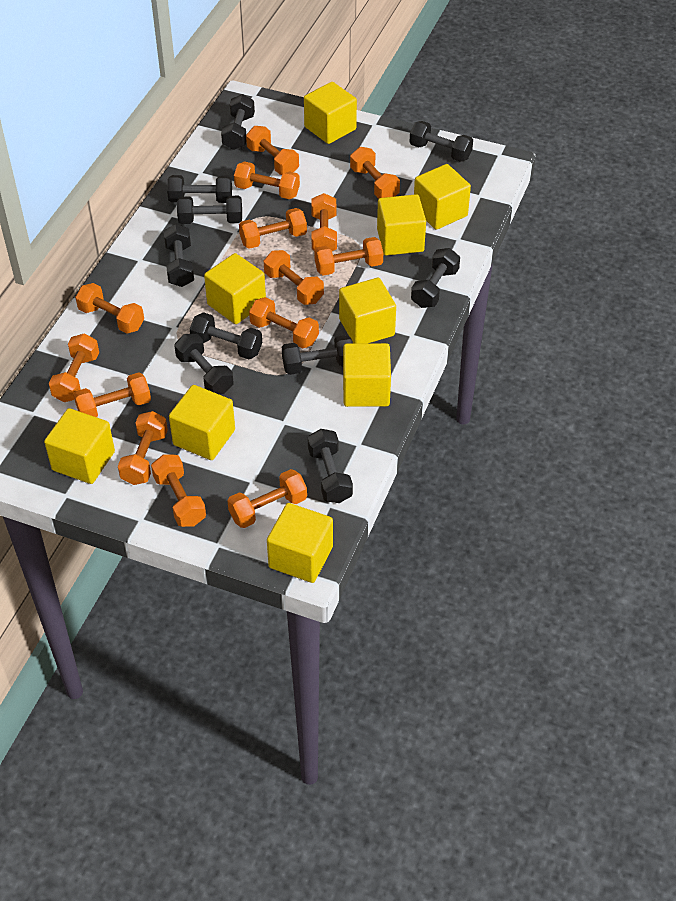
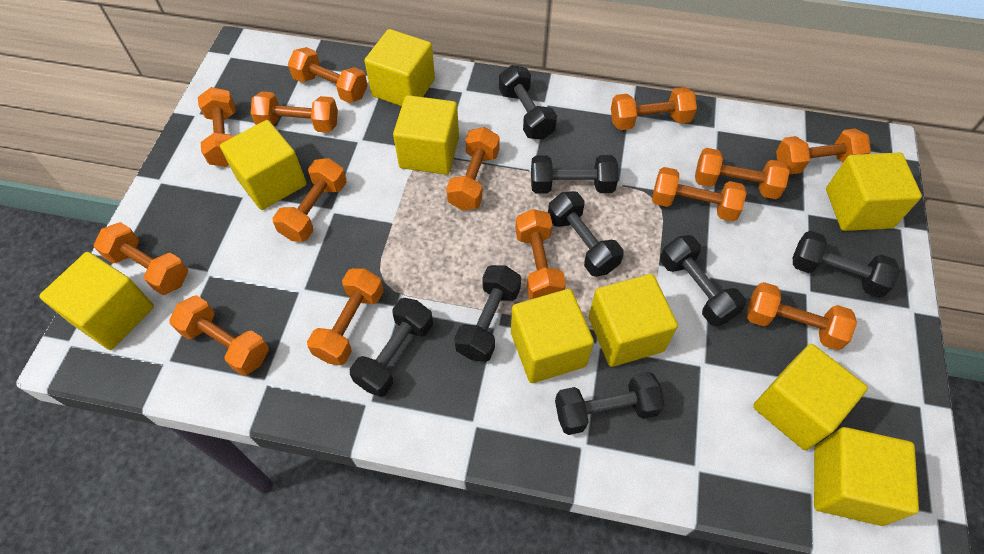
black dumbbell: 10 -> 8

